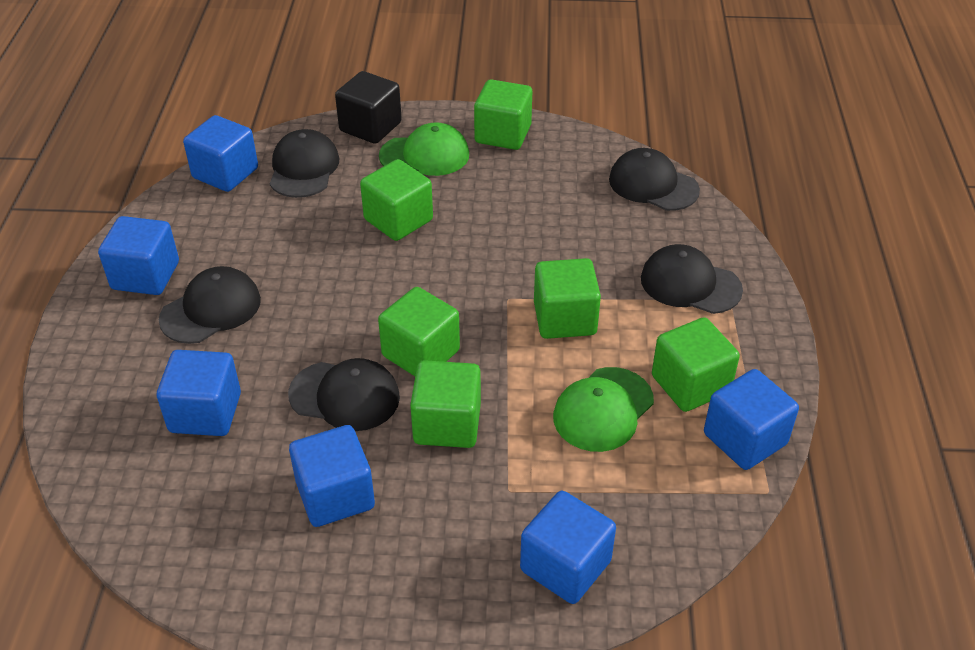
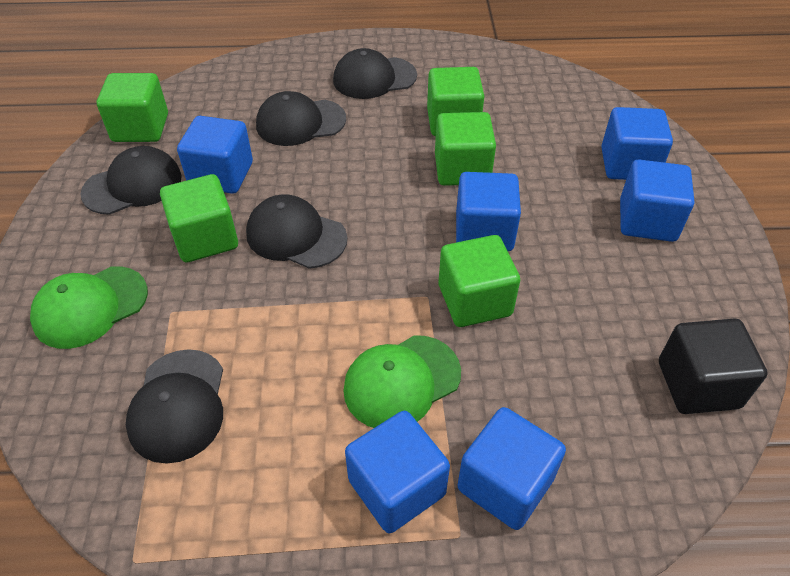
green cube: 6 -> 5

